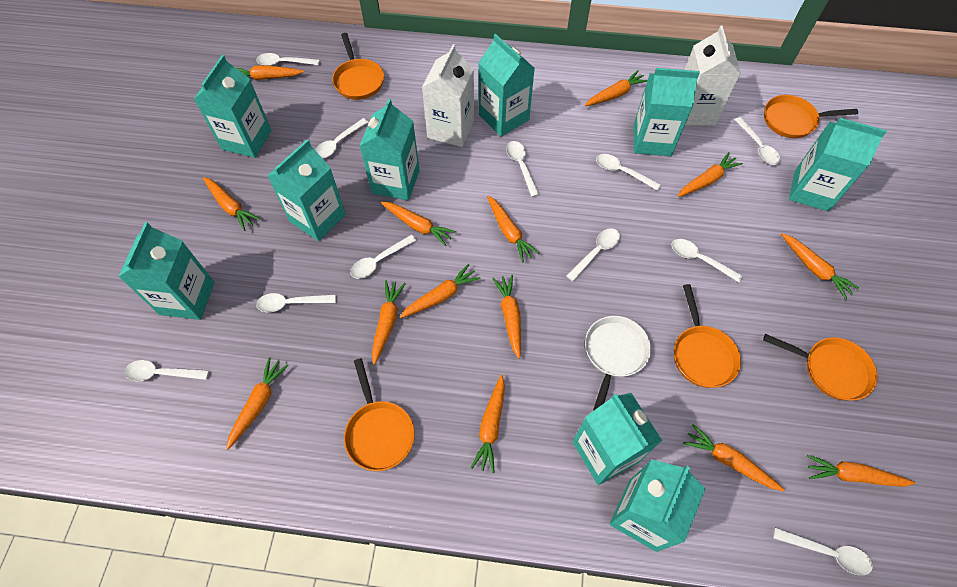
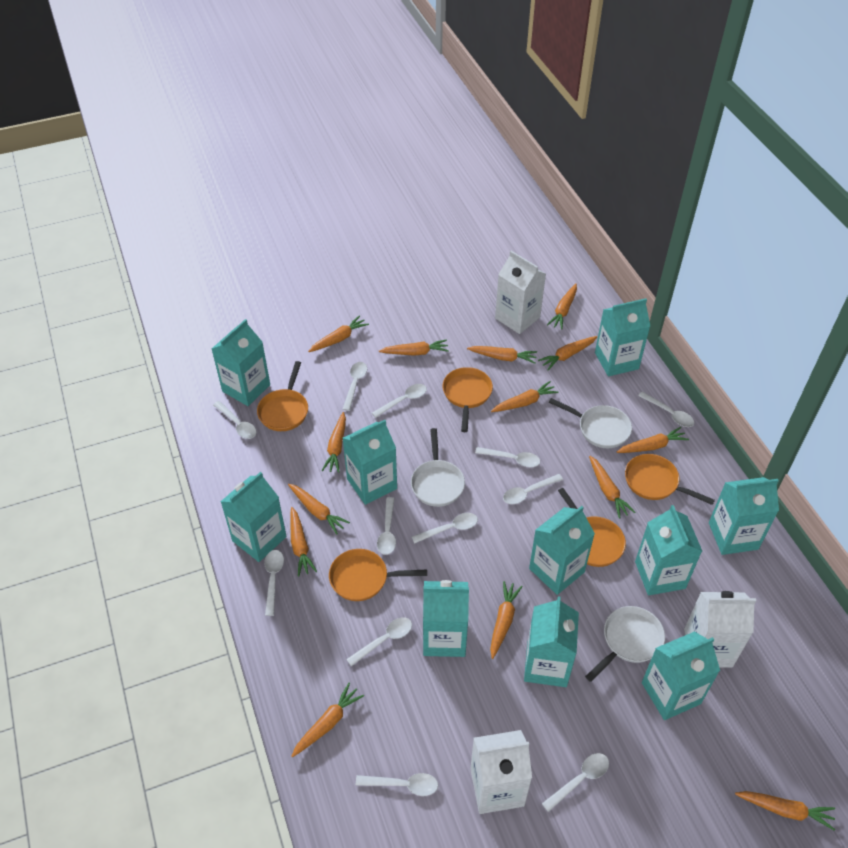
turquoise carton: 9 -> 10
white carton: 2 -> 3
white pan: 1 -> 3
white spoon: 11 -> 12

